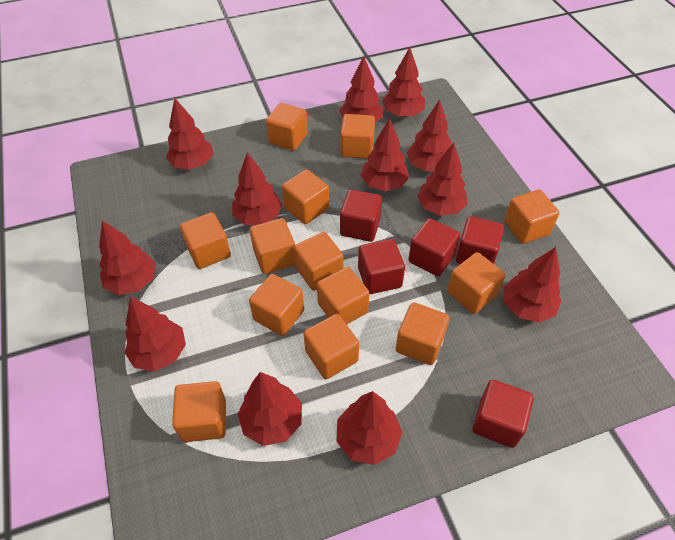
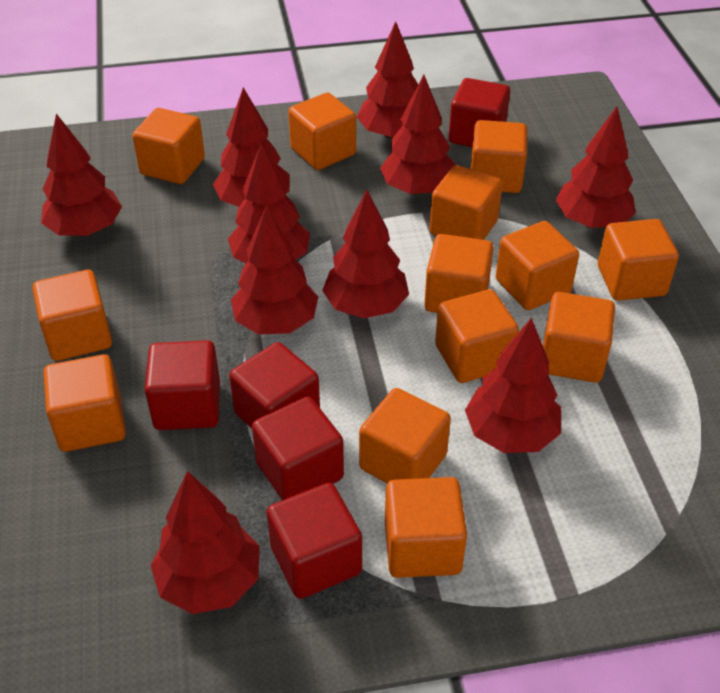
red tree: 12 -> 10

